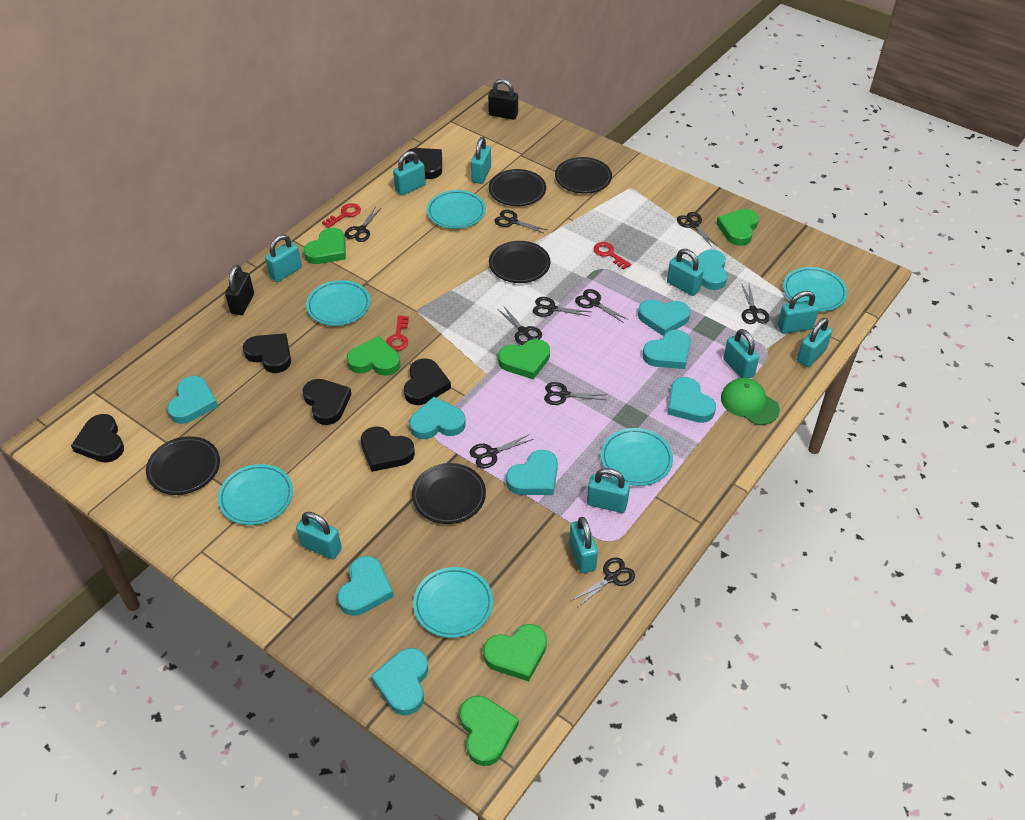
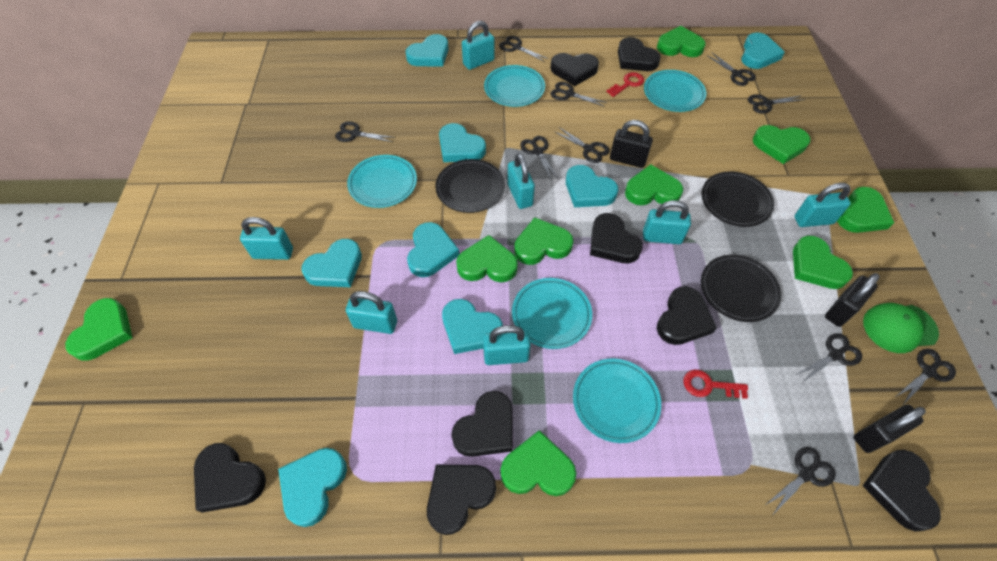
black heart: 6 -> 8
black padlock: 2 -> 3
black plate: 5 -> 3
green heart: 6 -> 9
red key: 3 -> 2
turquoise heart: 9 -> 8
turquoise padlock: 10 -> 7
turquoise plate: 6 -> 5

